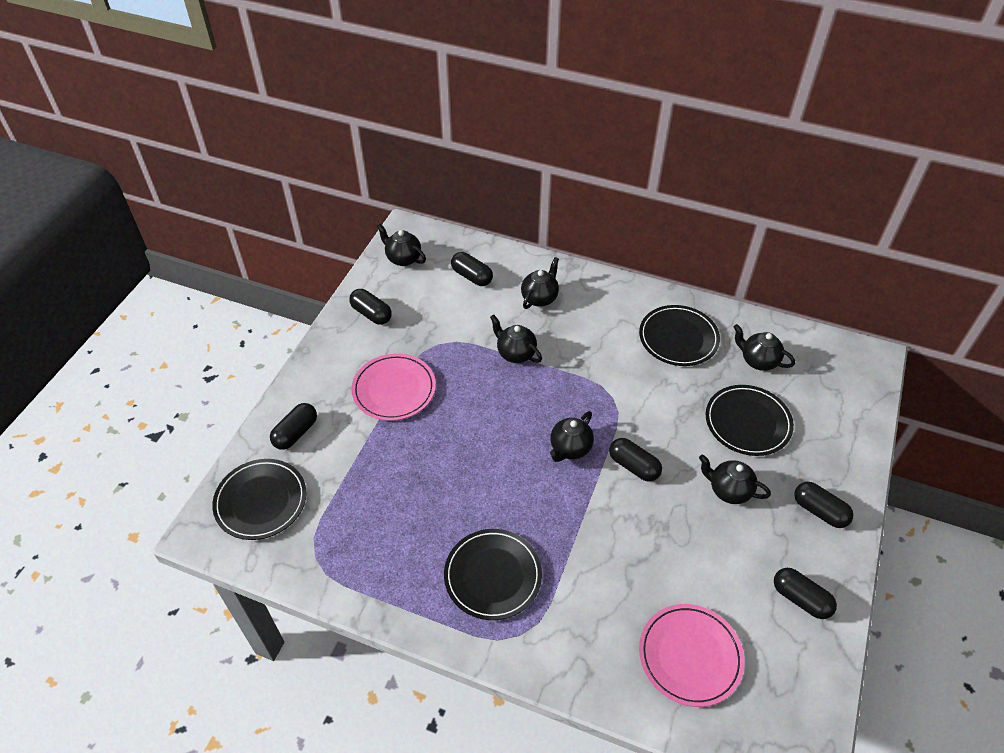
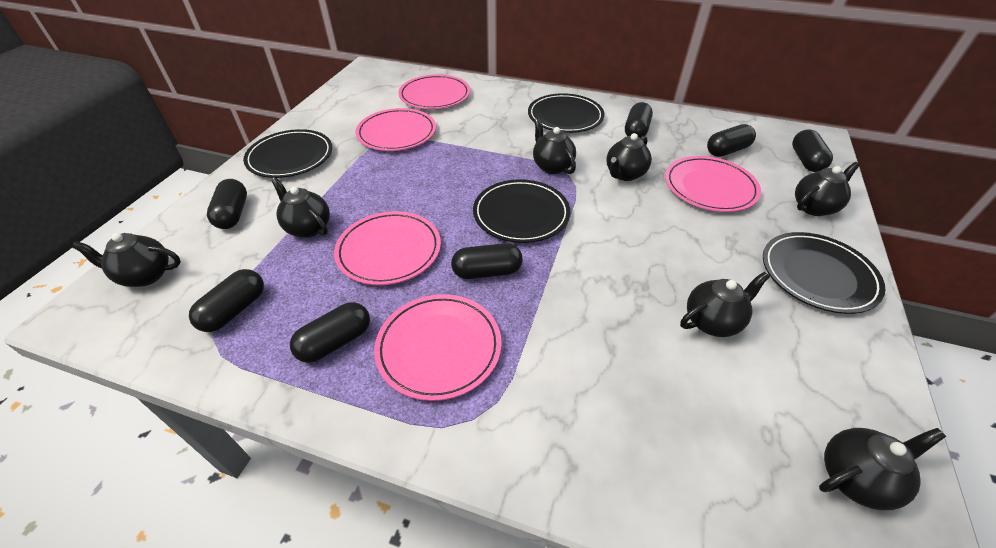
black capsule: 6 -> 7
black teapot: 6 -> 7
pink plate: 2 -> 5

